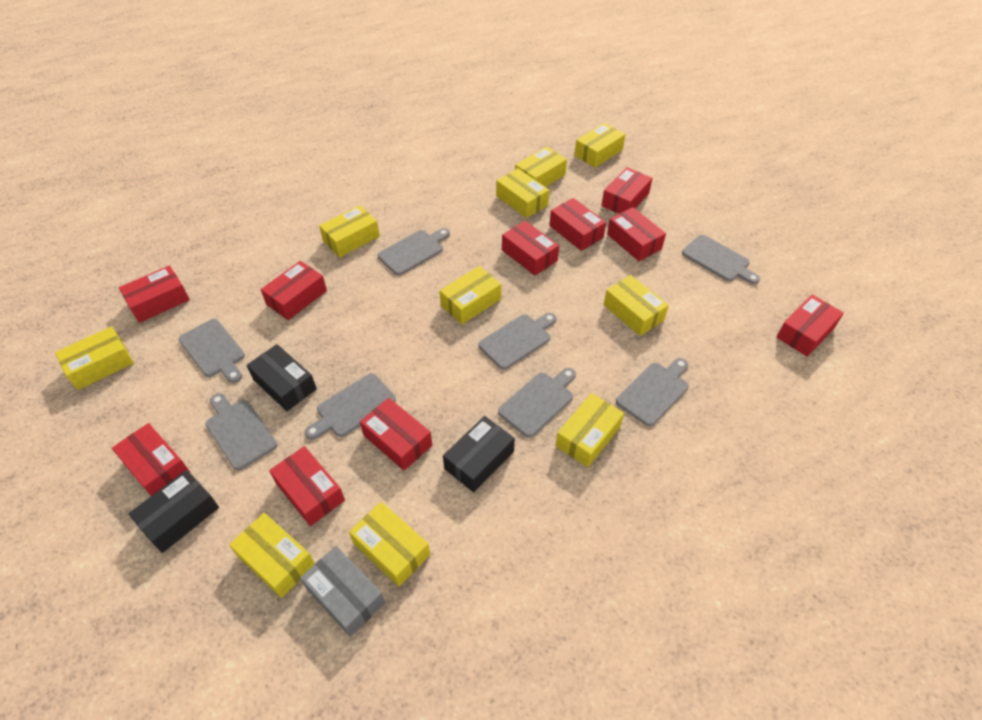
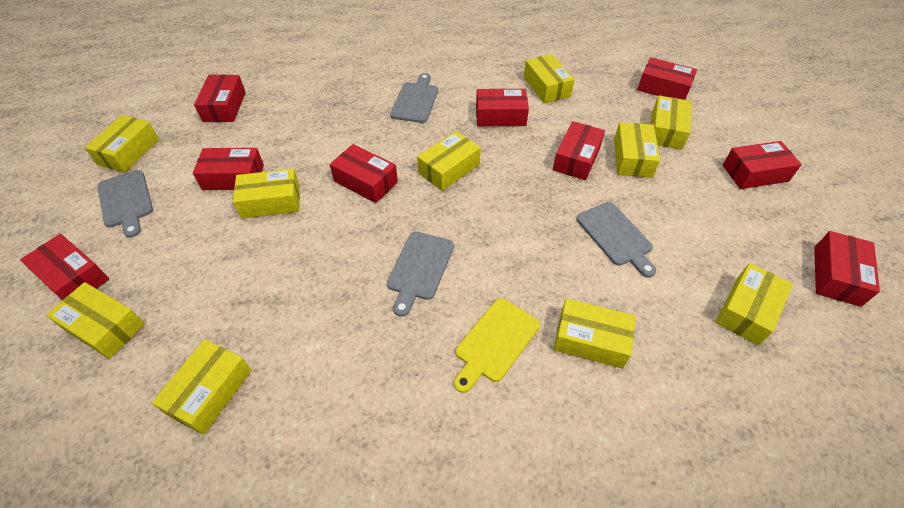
black box: 3 -> 0
grey box: 1 -> 0
grey cutting board: 8 -> 4
red box: 10 -> 9
yellow cutting board: 0 -> 1

